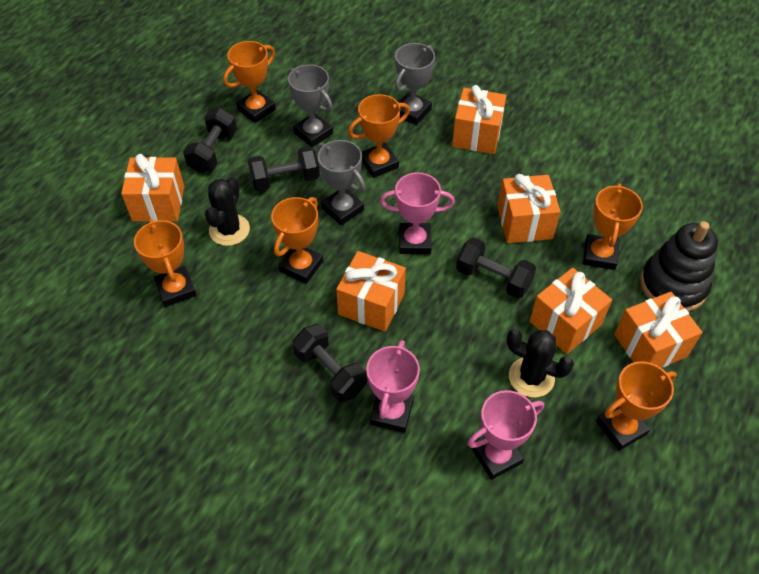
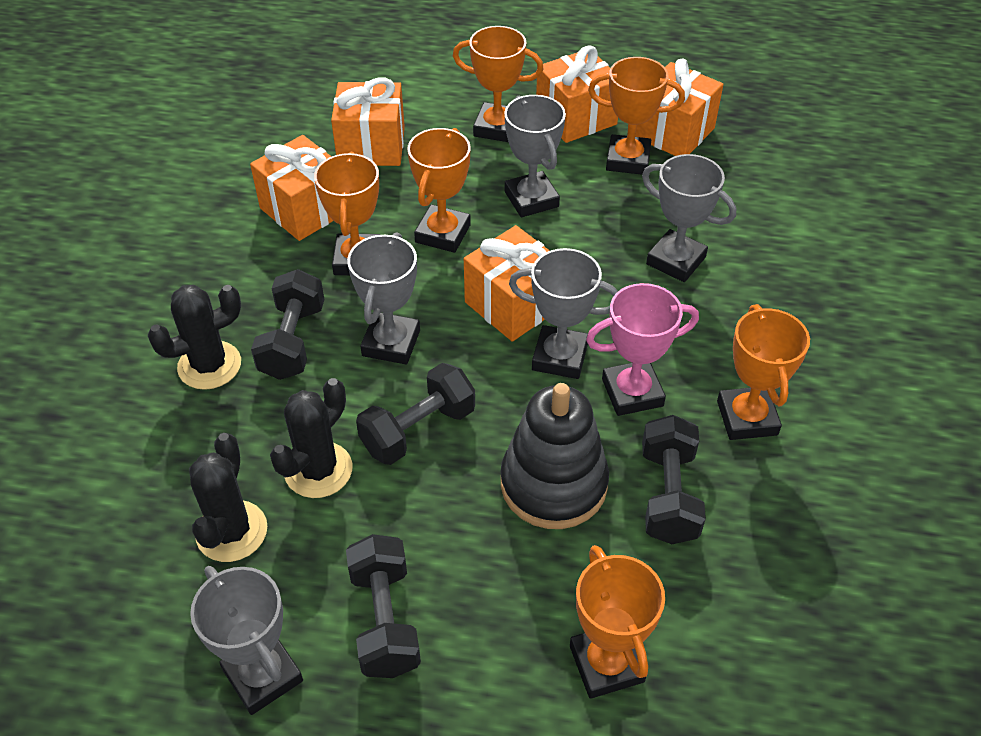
black cactus: 2 -> 3
grey trophy: 3 -> 5
orange gift: 6 -> 5
pink trophy: 3 -> 1

